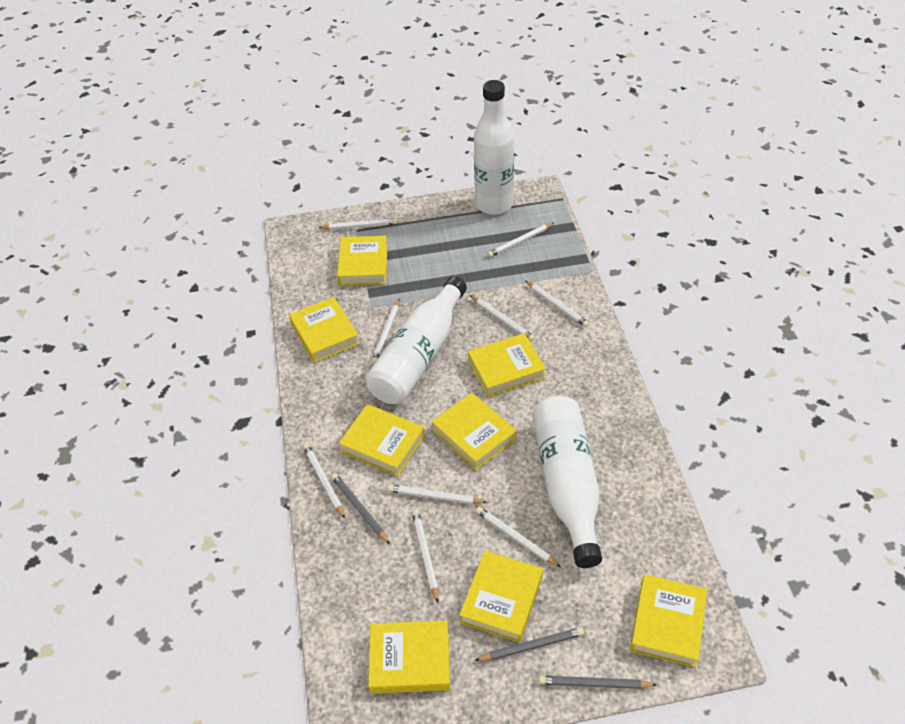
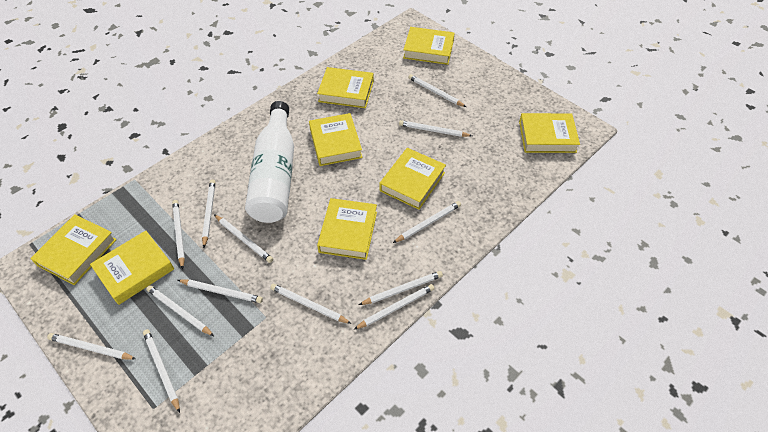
grey pencil: 3 -> 0
white bottle: 3 -> 1
white pencil: 9 -> 13

